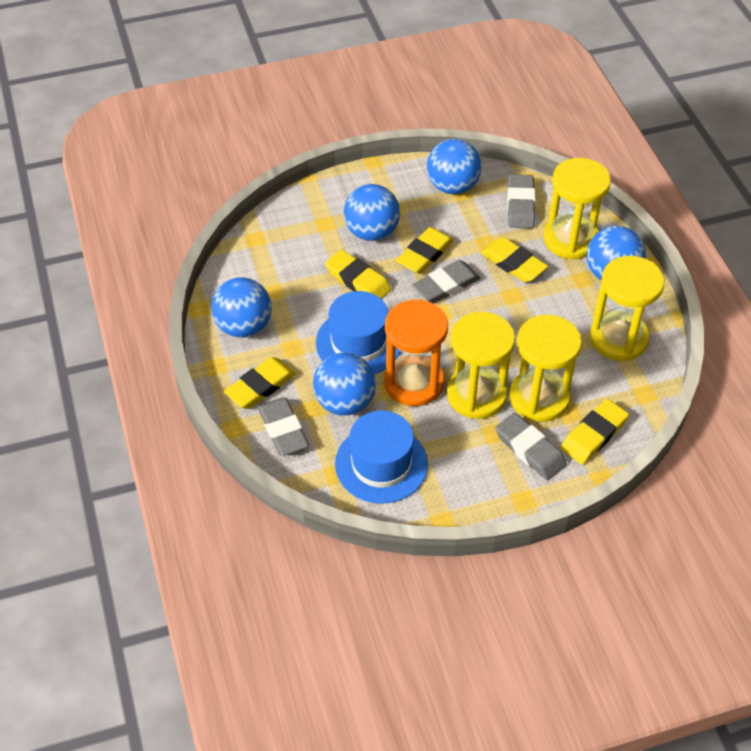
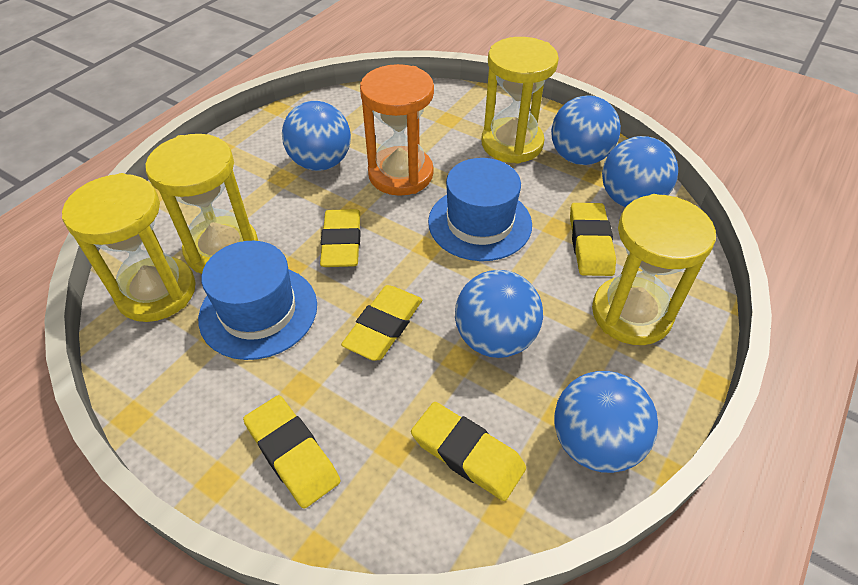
grey eraser: 4 -> 0

